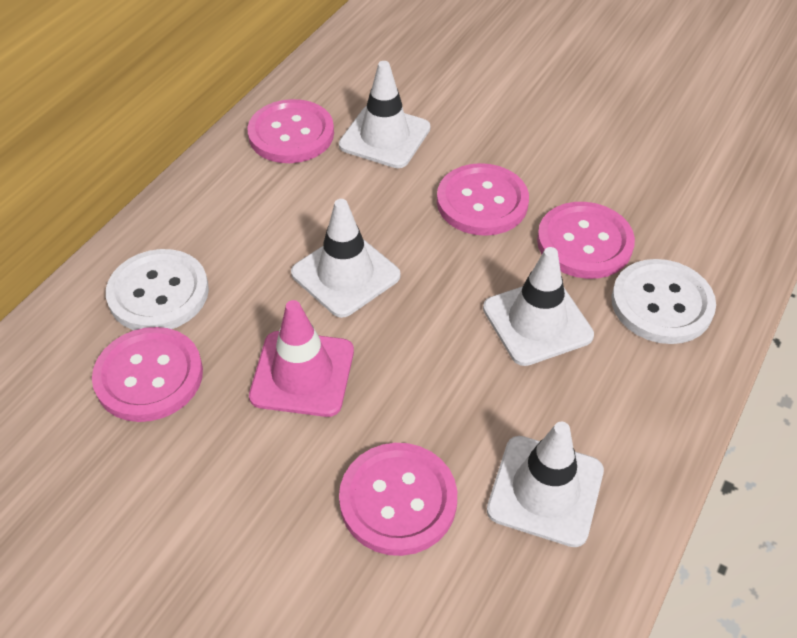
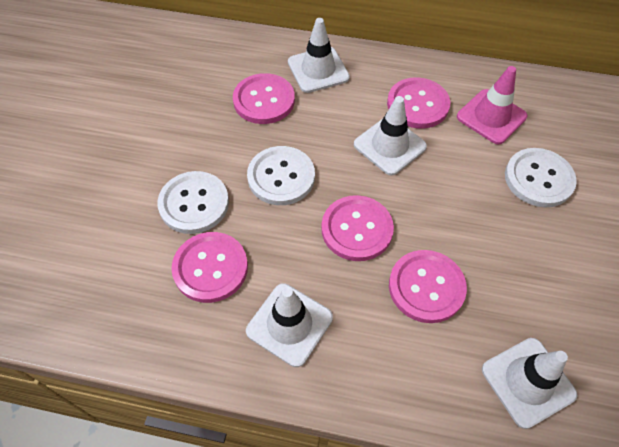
white button: 2 -> 3

